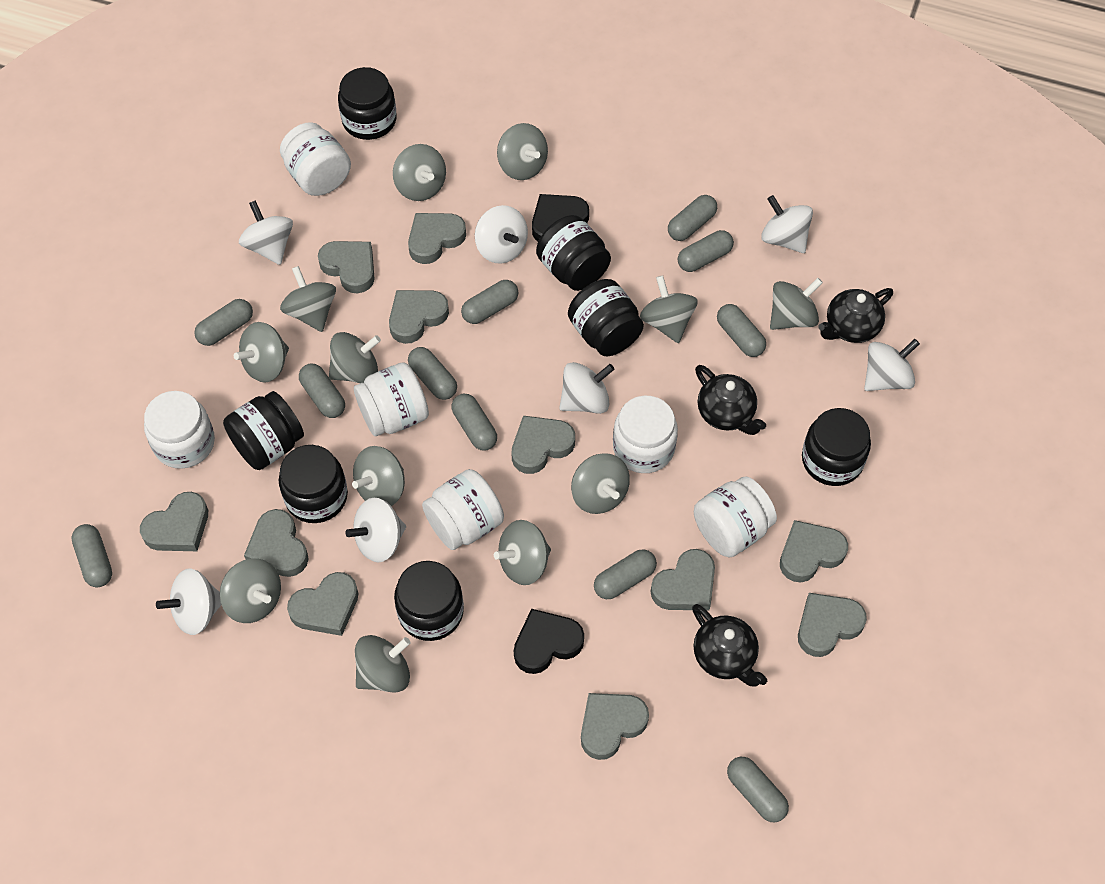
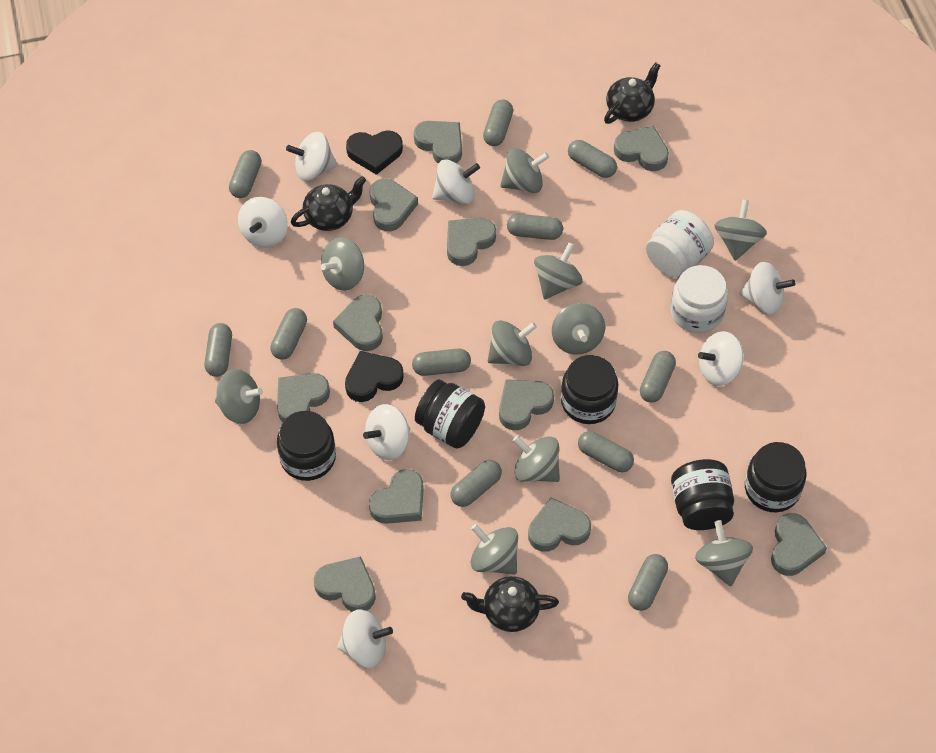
black jar: 7 -> 5
grey spinning top: 12 -> 10
white jar: 6 -> 2

